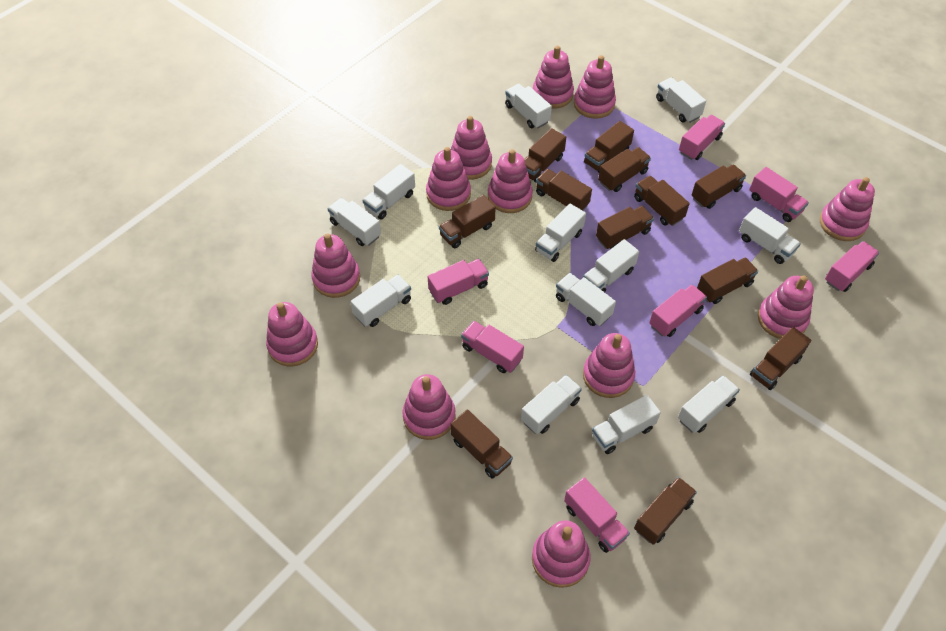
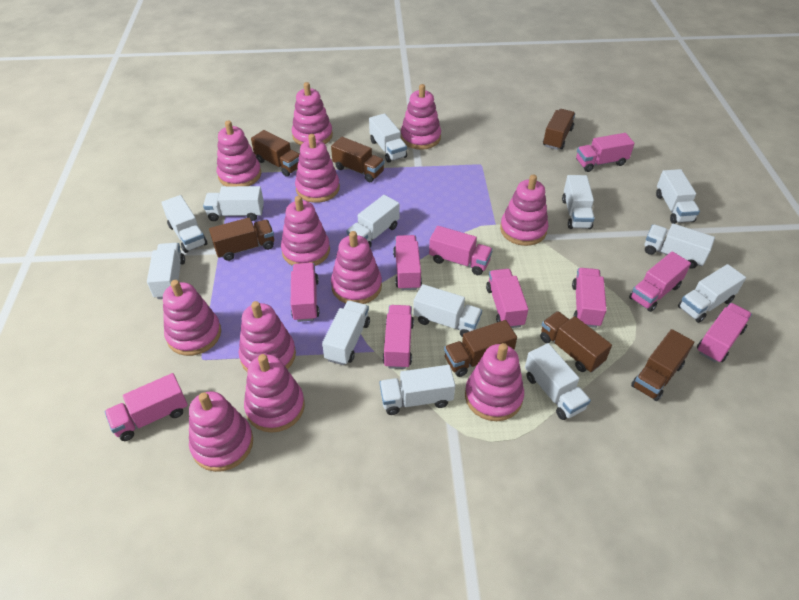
brown truck: 12 -> 7
pink truck: 7 -> 10
white truck: 12 -> 13

